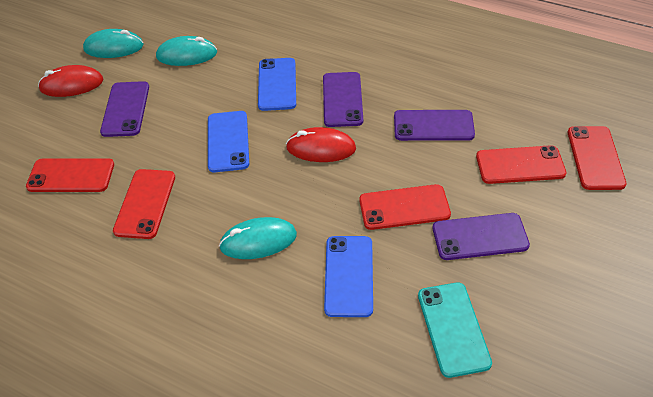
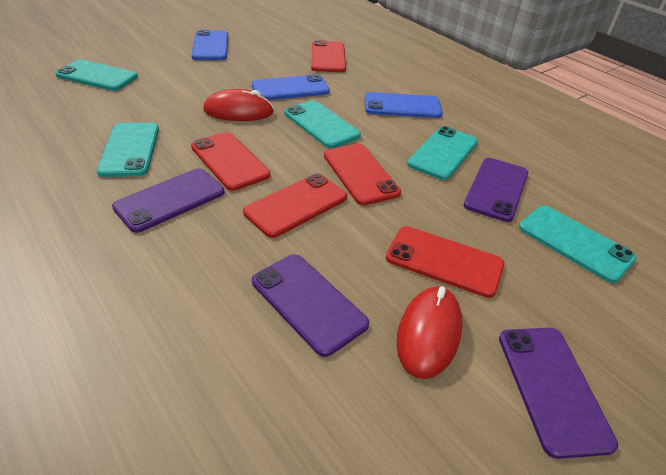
turquoise mouse: 3 -> 0
turquoise phone: 1 -> 5

